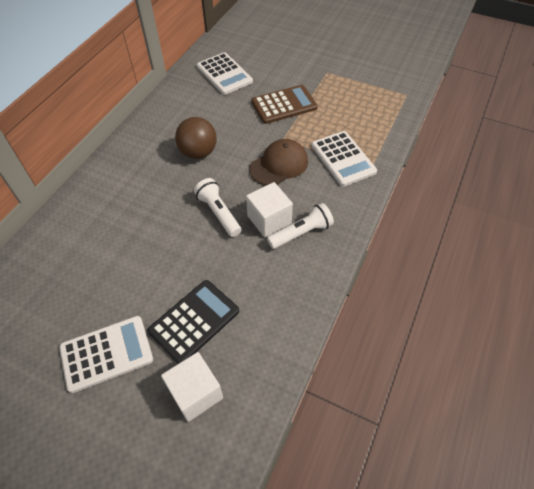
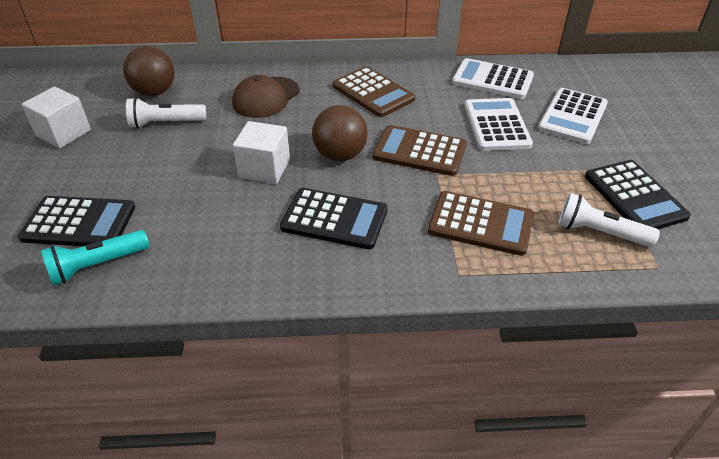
black calculator: 1 -> 3
brown ball: 1 -> 2
brown calculator: 1 -> 3
turquoise flashlight: 0 -> 1

